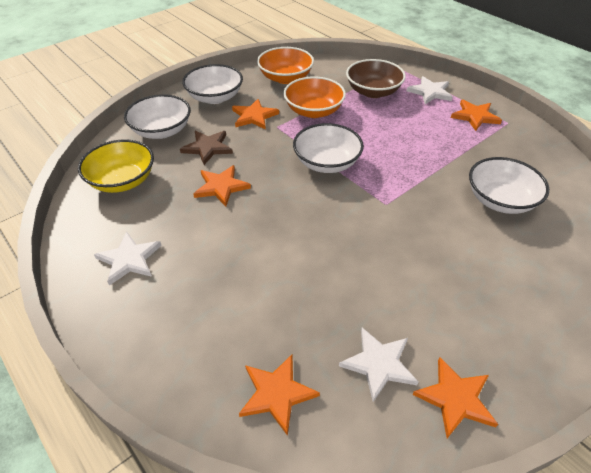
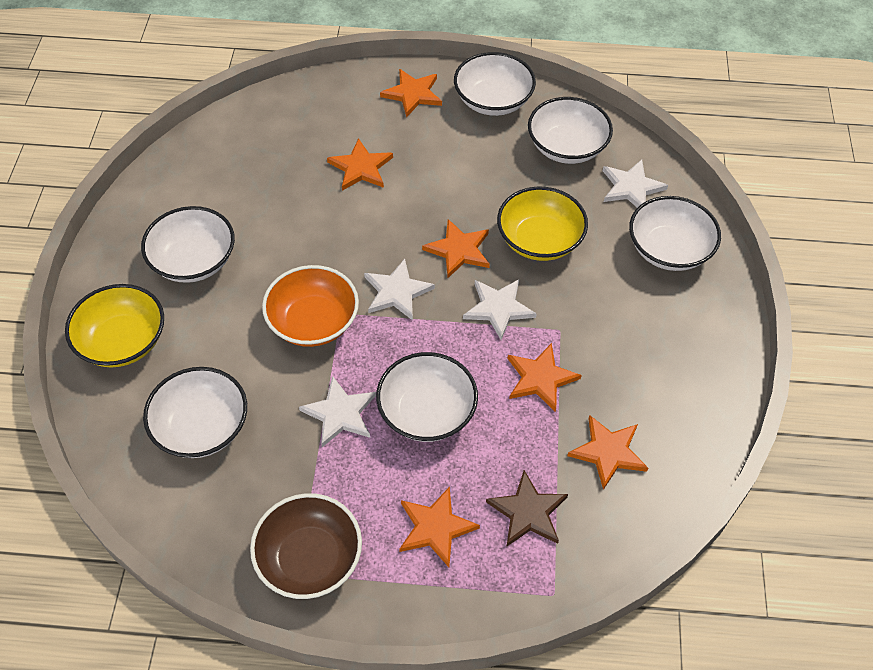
orange bowl: 2 -> 1
orange star: 5 -> 6
white bowl: 4 -> 6
white star: 3 -> 4
yellow bowl: 1 -> 2

